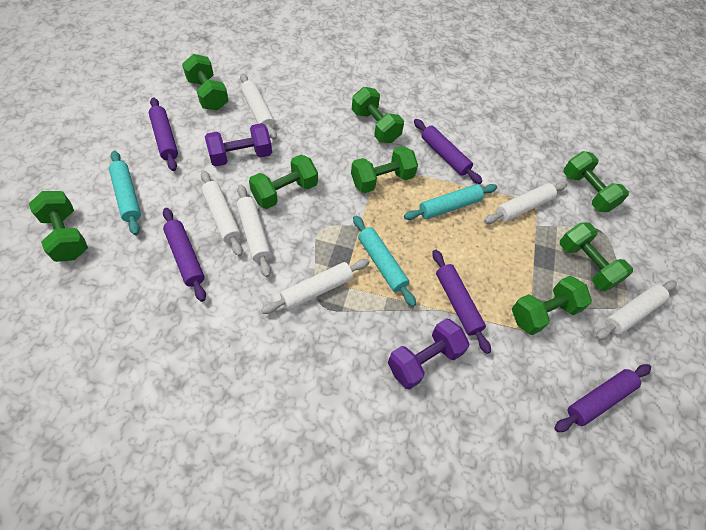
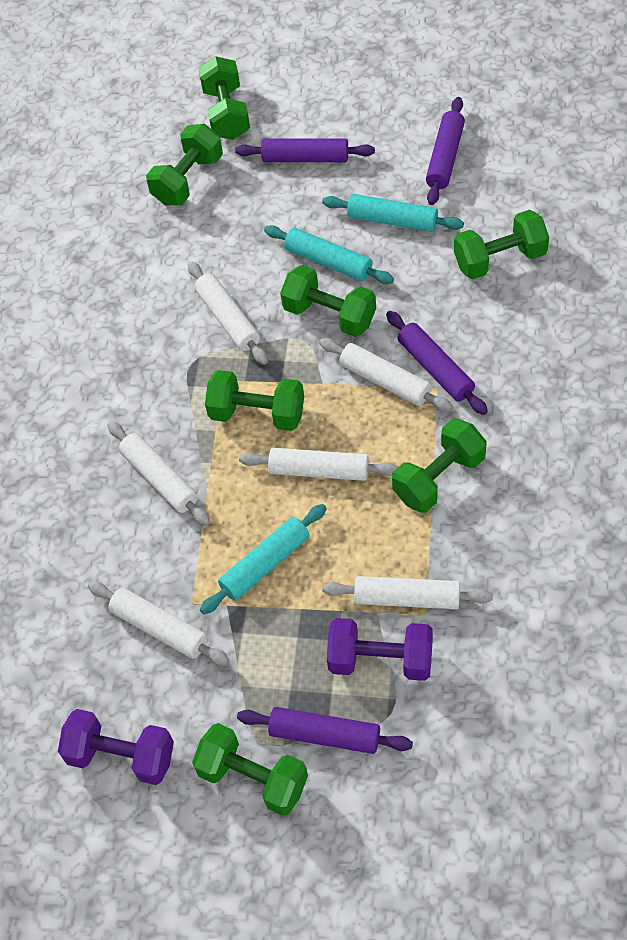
green dumbbell: 8 -> 7
purple rolling pin: 5 -> 4

